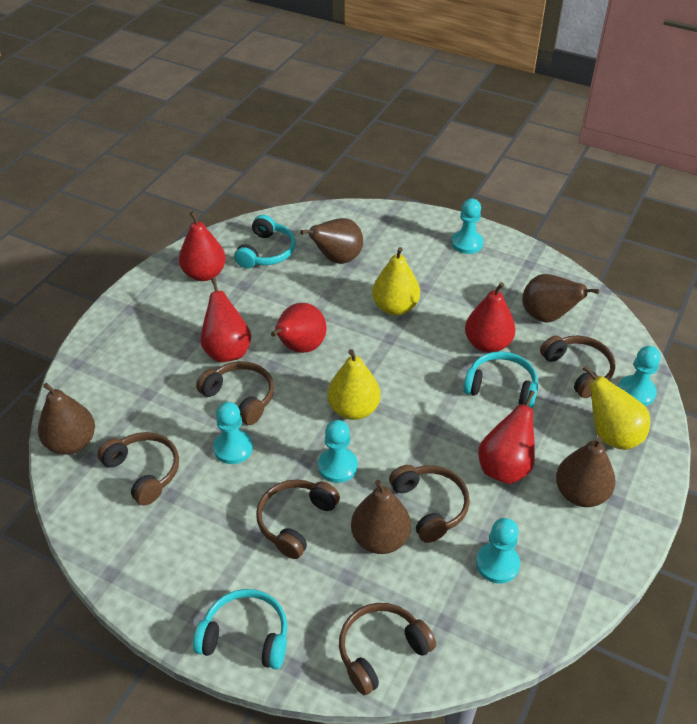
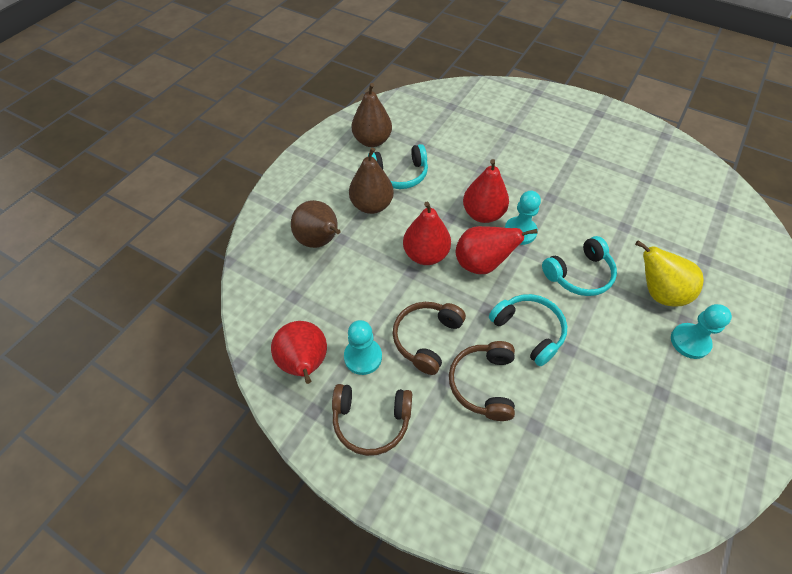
brown headphones: 6 -> 3
brown pear: 5 -> 3
red pear: 5 -> 4
turquoise pawn: 5 -> 3
yellow pear: 3 -> 1

